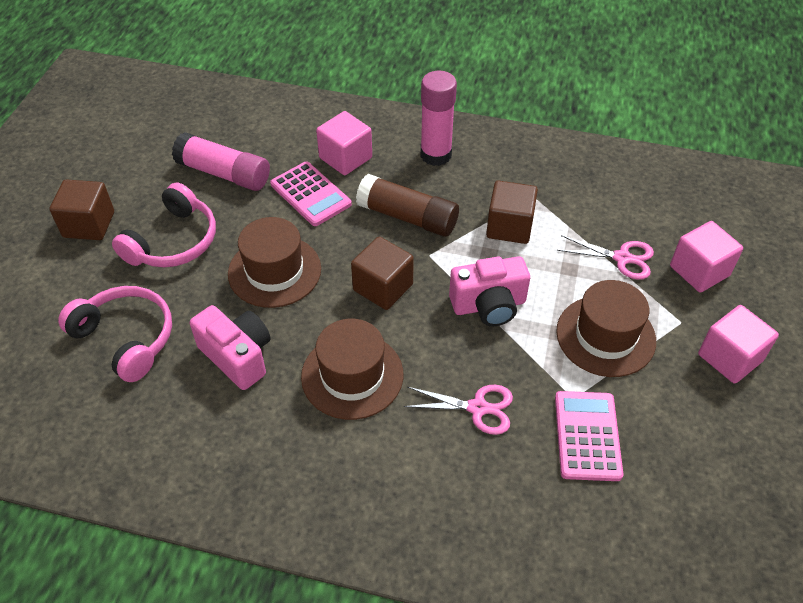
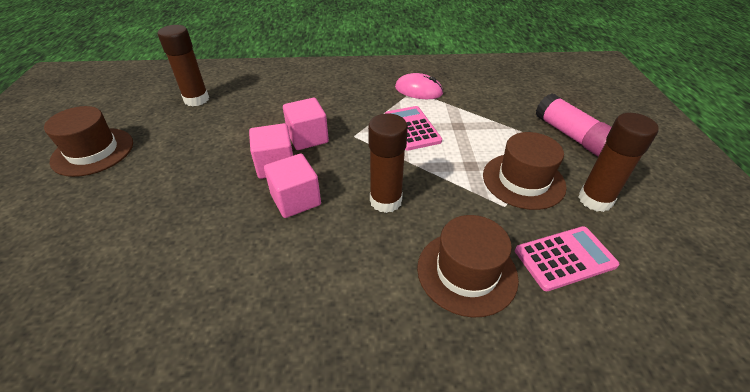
brown cube: 3 -> 0
brown glue stick: 1 -> 3
pink camera: 2 -> 0
pink glue stick: 2 -> 1
pink headphones: 2 -> 0
pink mouse: 0 -> 1
pink scissors: 2 -> 0

